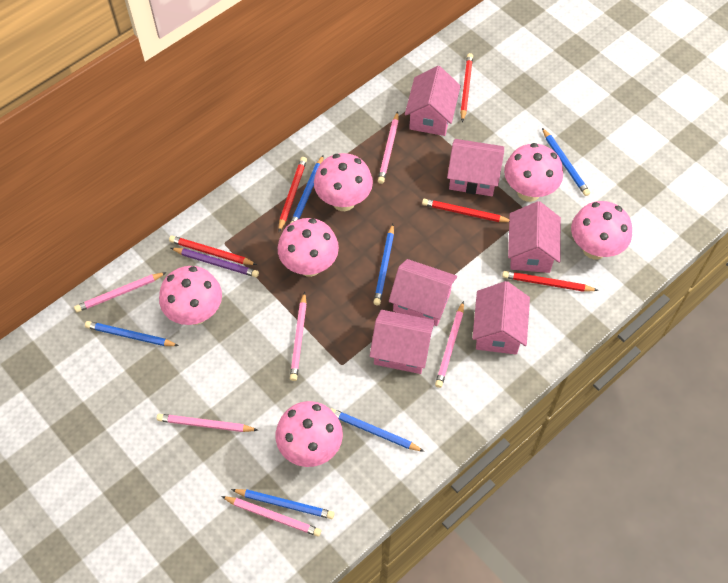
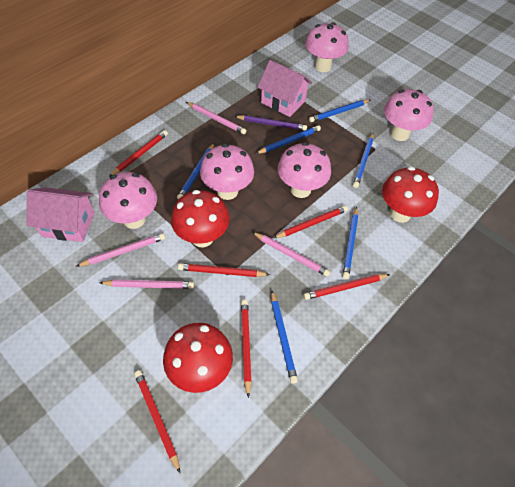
pink house: 6 -> 2
pink mushroom: 6 -> 5
pink pencil: 6 -> 4
red mushroom: 0 -> 3
red pencil: 5 -> 6

